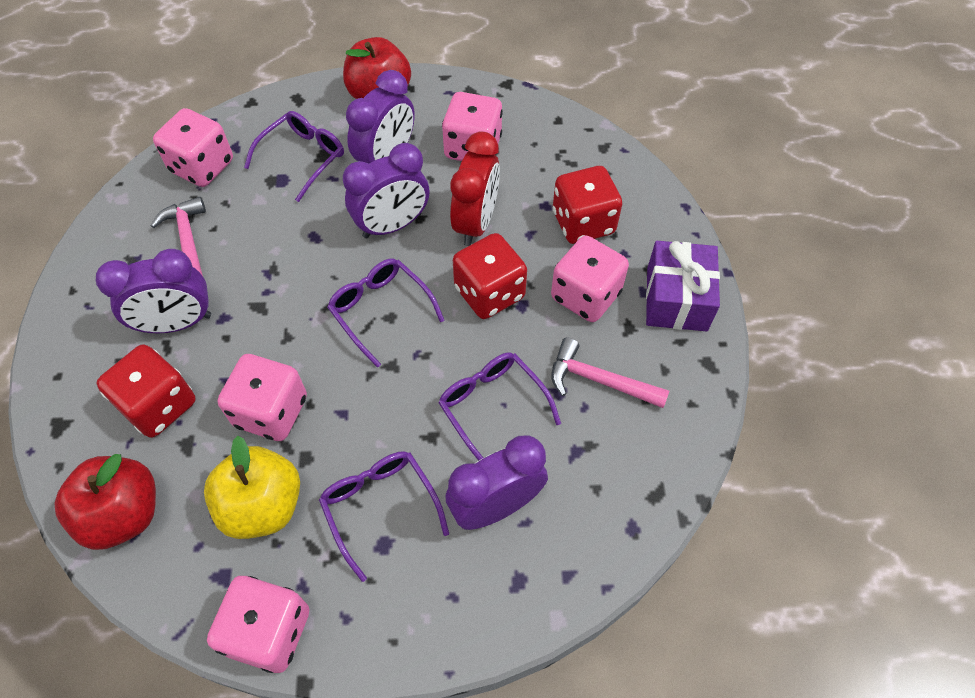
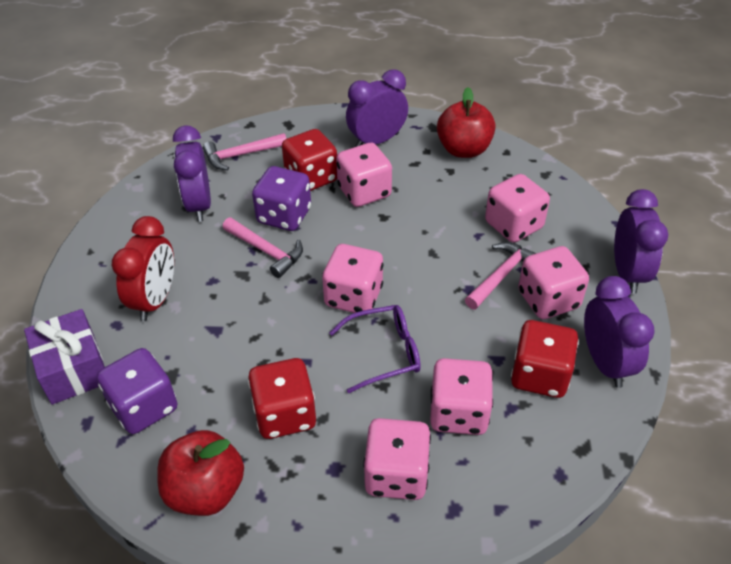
pink dice: 5 -> 6
pink hammer: 2 -> 3
purple dice: 0 -> 2
purple glasses: 4 -> 1
yellow apple: 1 -> 0

